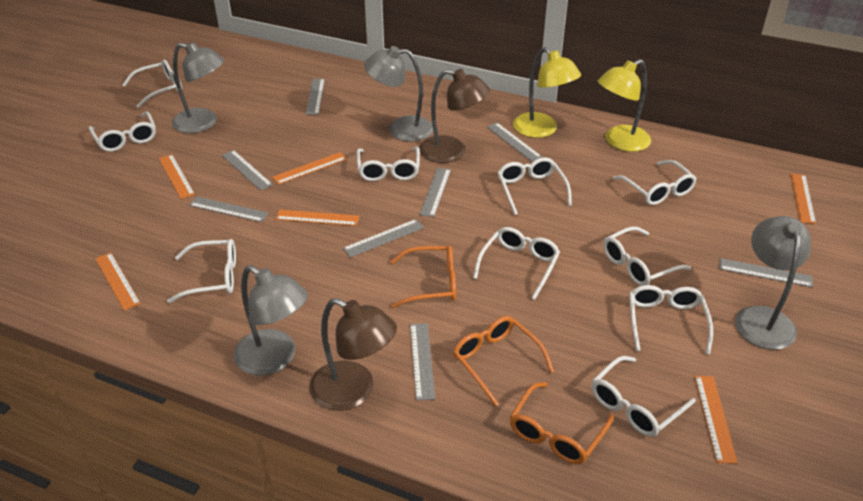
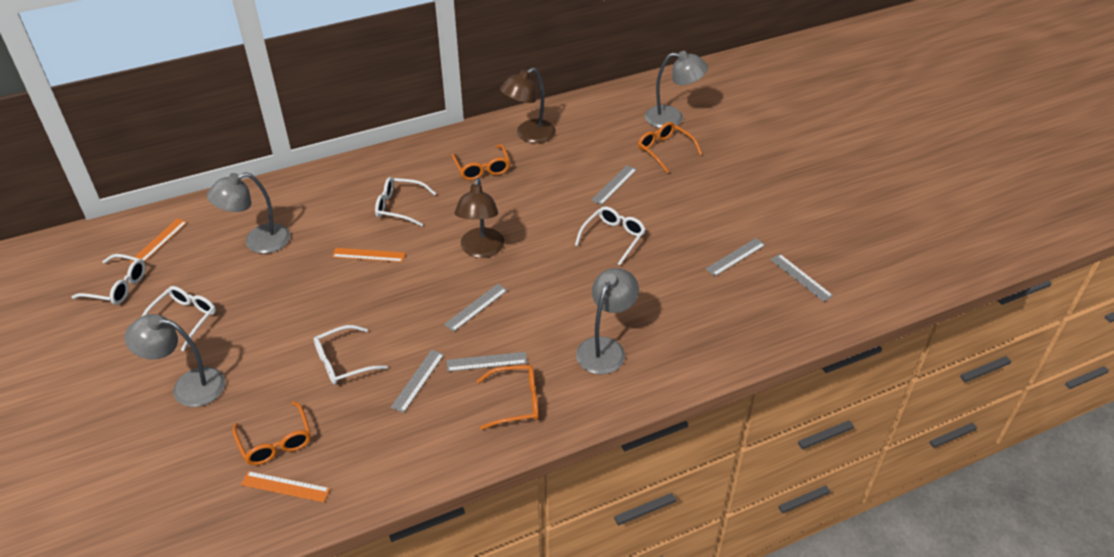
grey ruler: 8 -> 6
orange glasses: 3 -> 4
orange ruler: 6 -> 3
white glasses: 10 -> 5
yellow lamp: 2 -> 0

